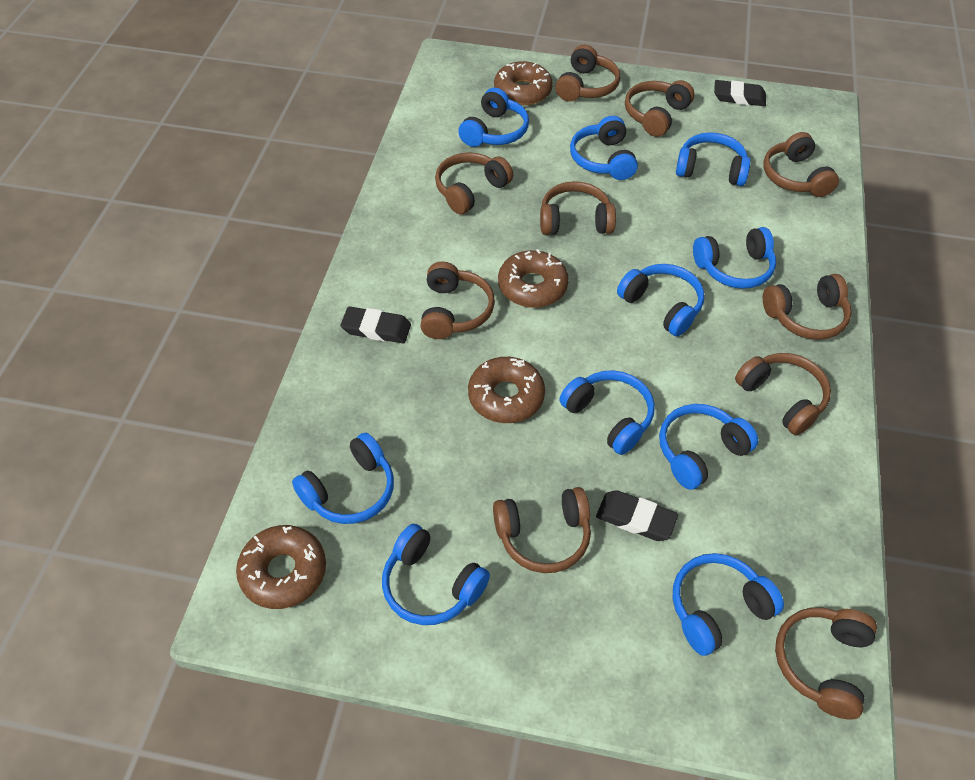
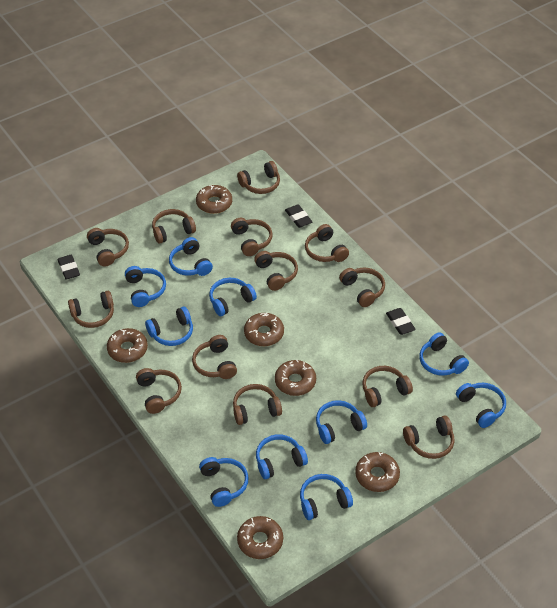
brown donut: 4 -> 6
brown headphones: 10 -> 13

